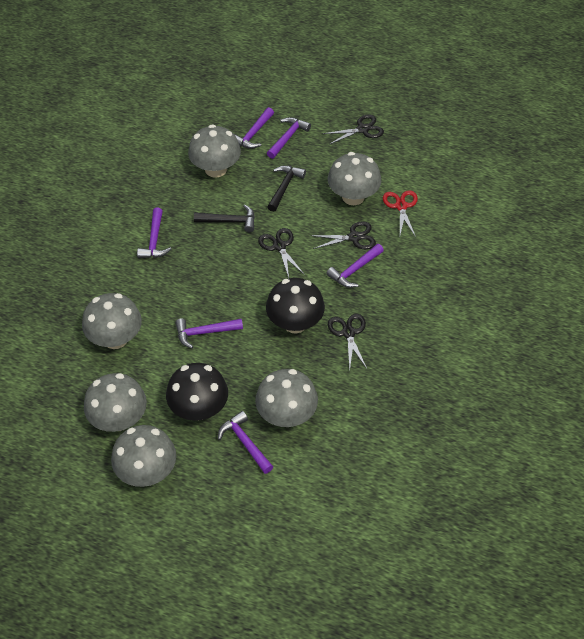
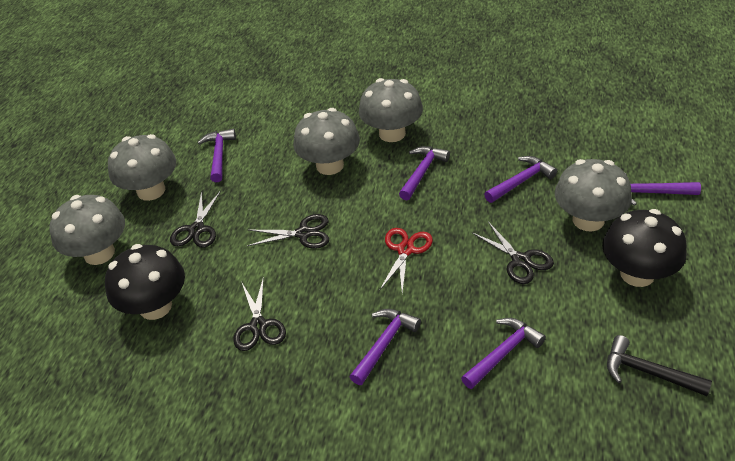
black hammer: 2 -> 1
grey mushroom: 6 -> 5

